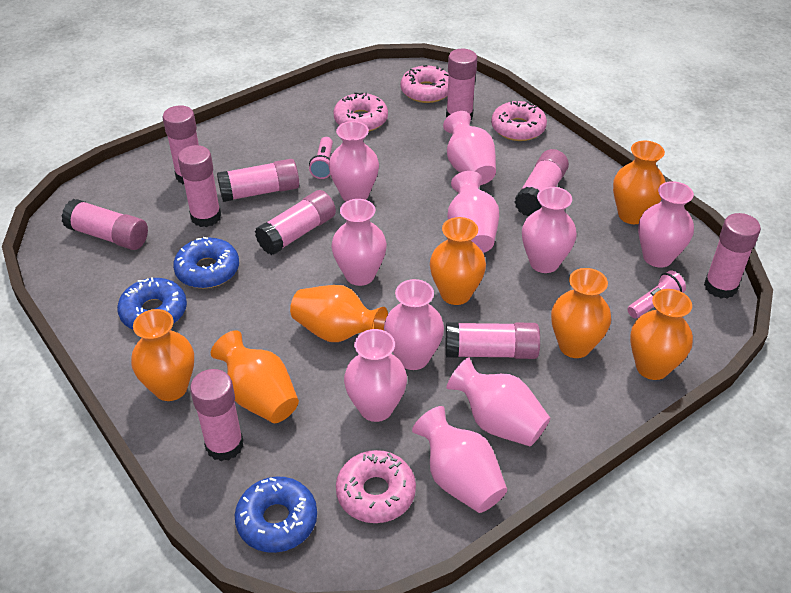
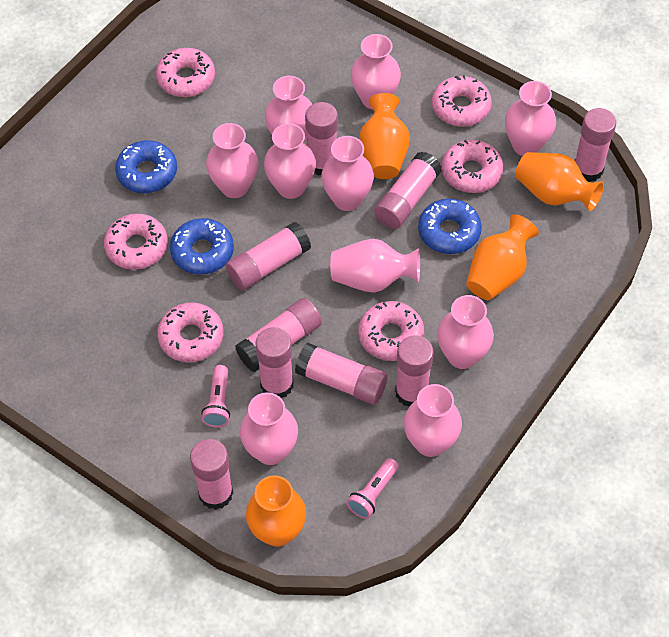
orange vase: 7 -> 4
pink donut: 4 -> 6
pink glue stick: 10 -> 9

